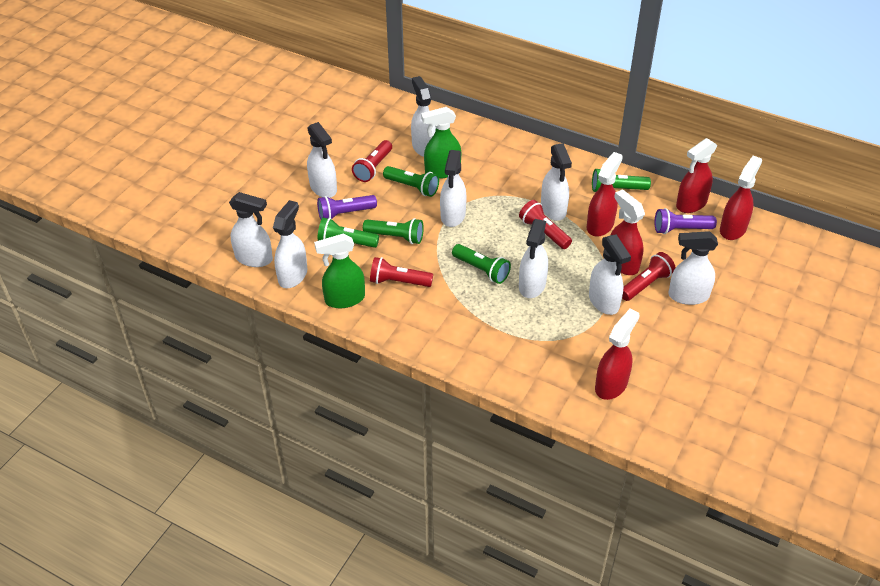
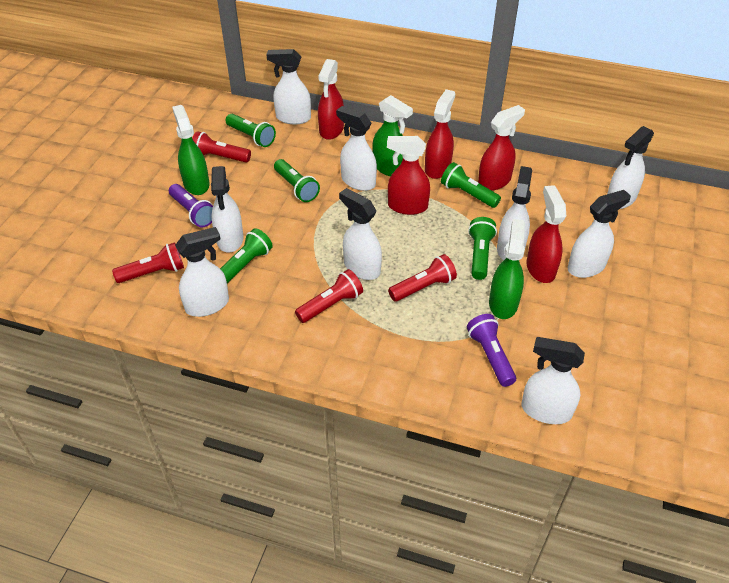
green spray bottle: 2 -> 3

